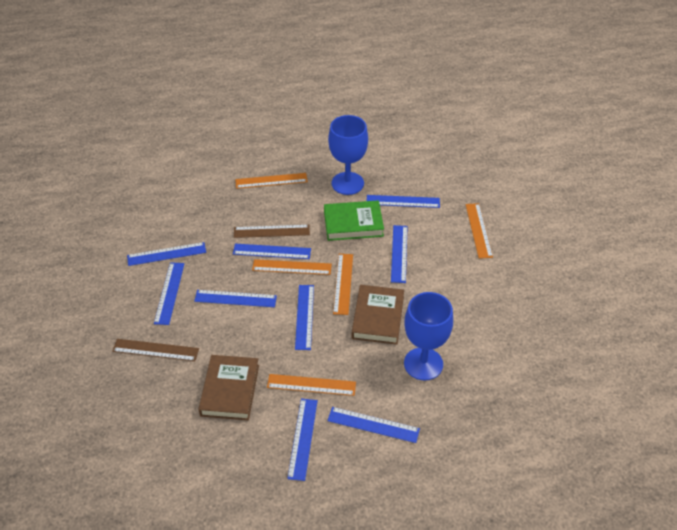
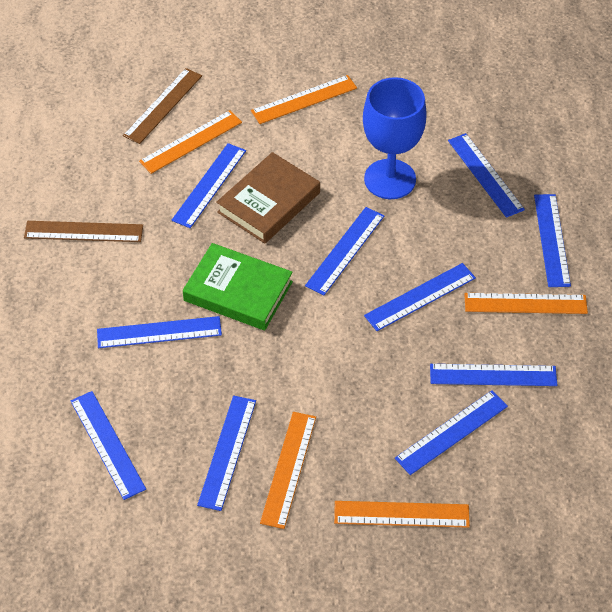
blue goblet: 2 -> 1
blue ruler: 9 -> 10
brown book: 2 -> 1

